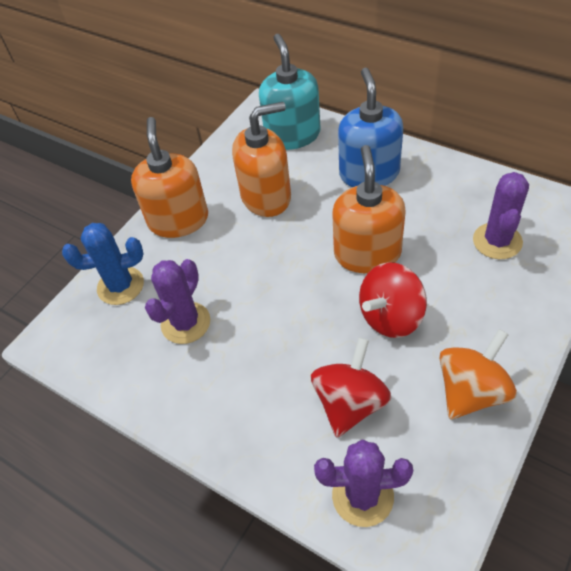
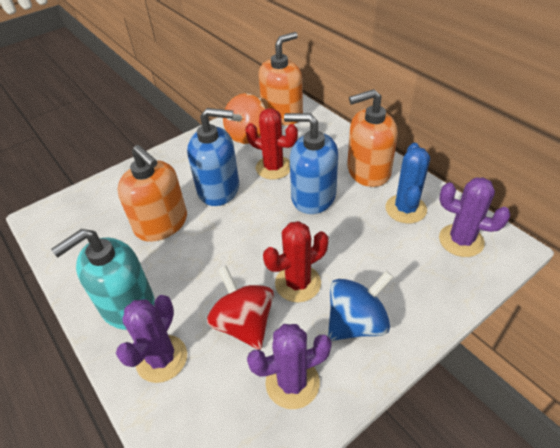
blue soap dispenser: 1 -> 2
blue spinning top: 0 -> 1
red cactus: 0 -> 2
red spinning top: 2 -> 1

